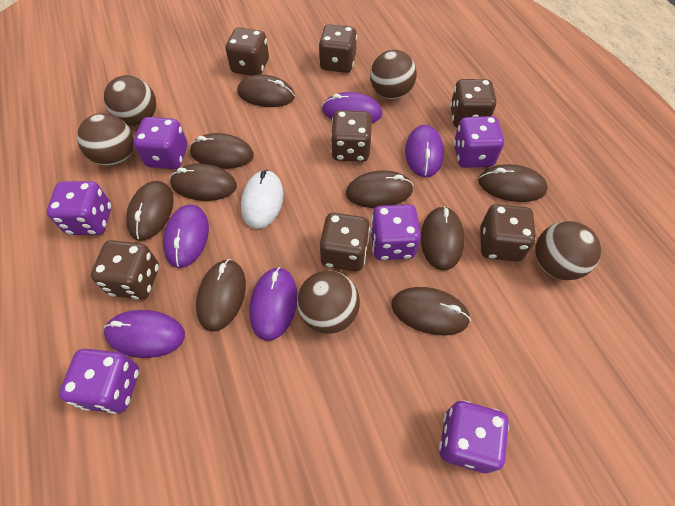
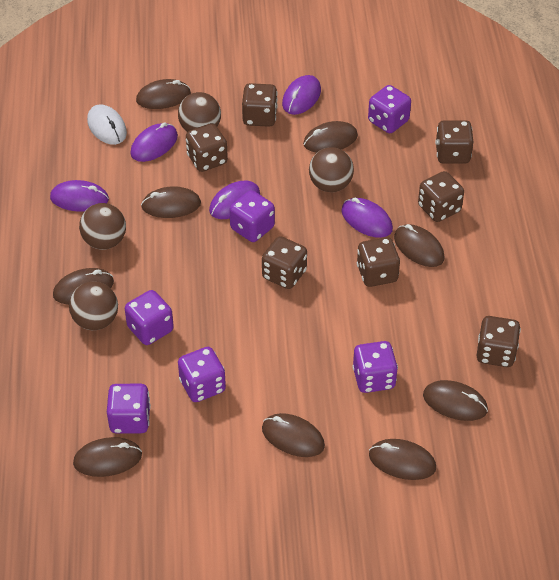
brown ball: 5 -> 4

